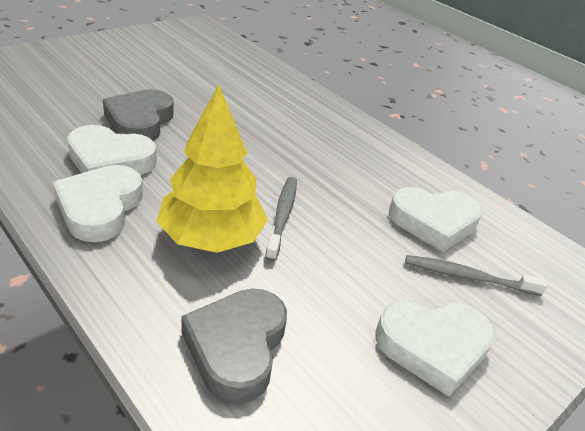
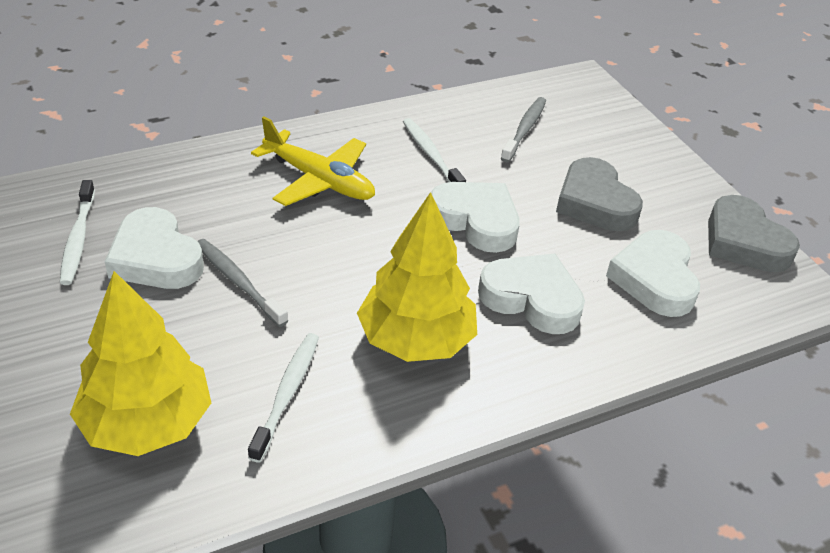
white toothbrush: 0 -> 3
yellow plane: 0 -> 1
yellow tree: 1 -> 2

